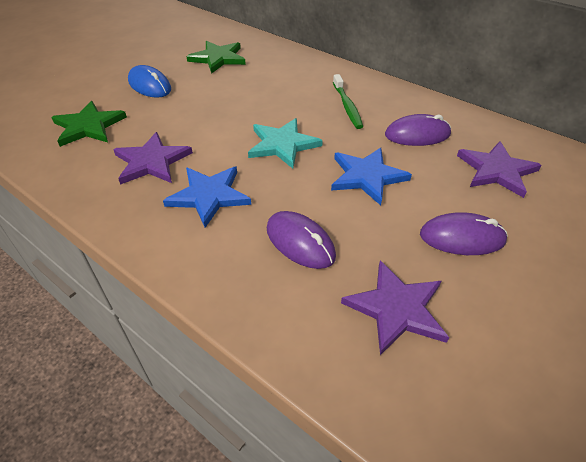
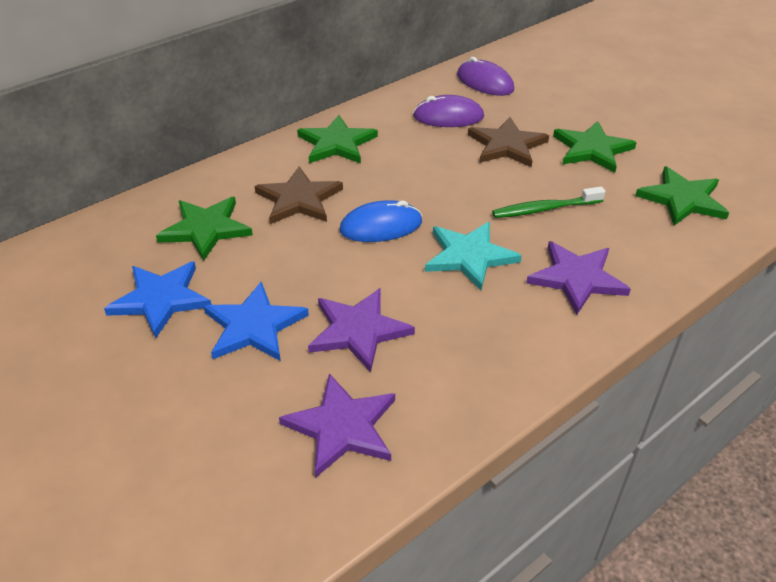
brown star: 0 -> 2
green star: 2 -> 4
purple mouse: 3 -> 2

